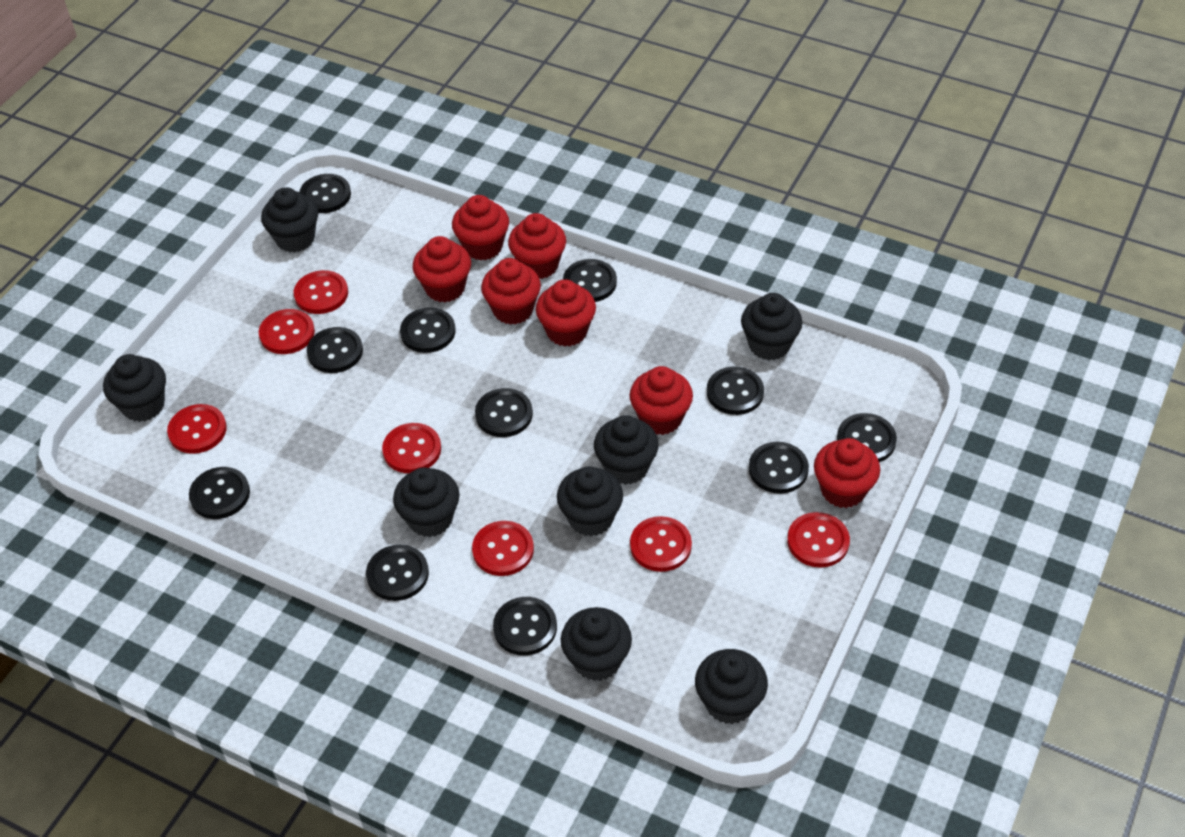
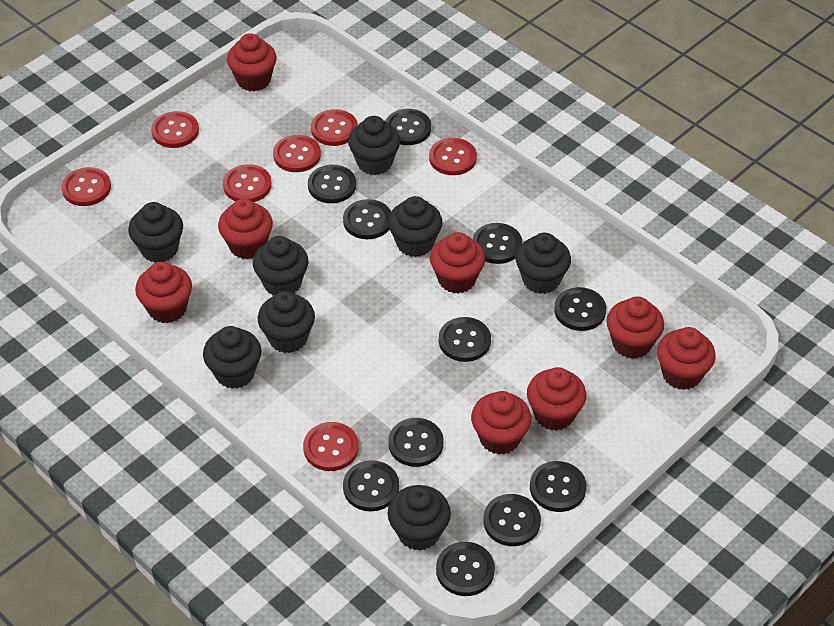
red cupcake: 7 -> 8

